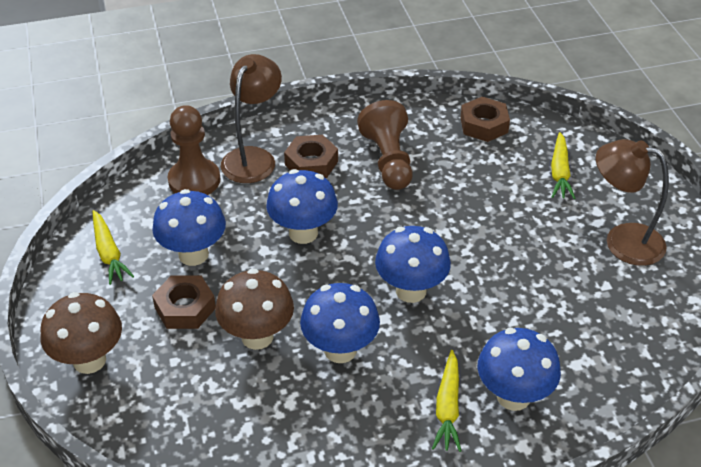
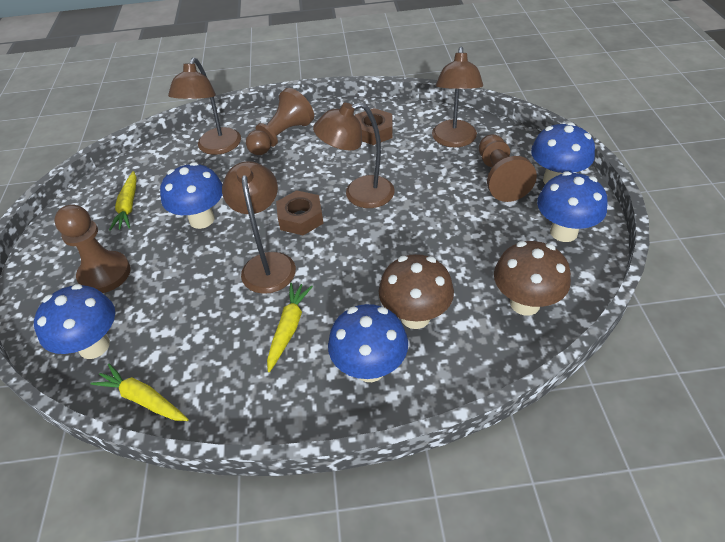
brown lamp: 2 -> 4
brown nut: 3 -> 2
brown pawn: 2 -> 3

